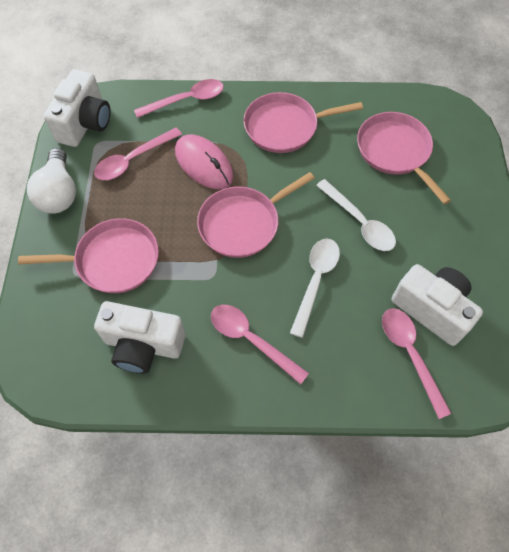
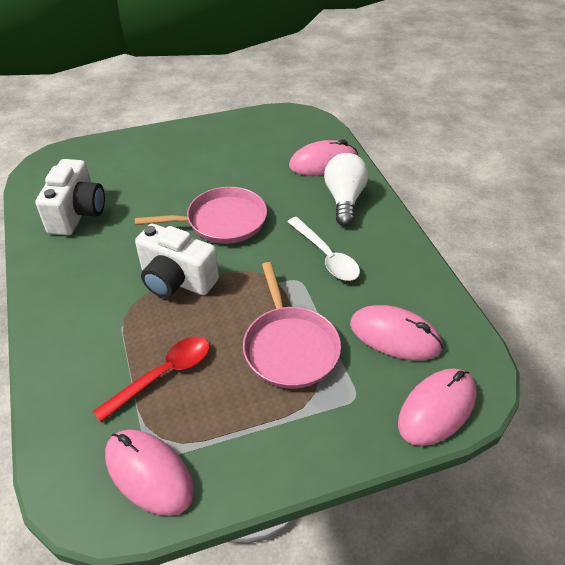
pink mouse: 1 -> 4
pink pan: 4 -> 2
pink spoon: 4 -> 0
red spoon: 0 -> 1
white camera: 3 -> 2
white spoon: 2 -> 1

